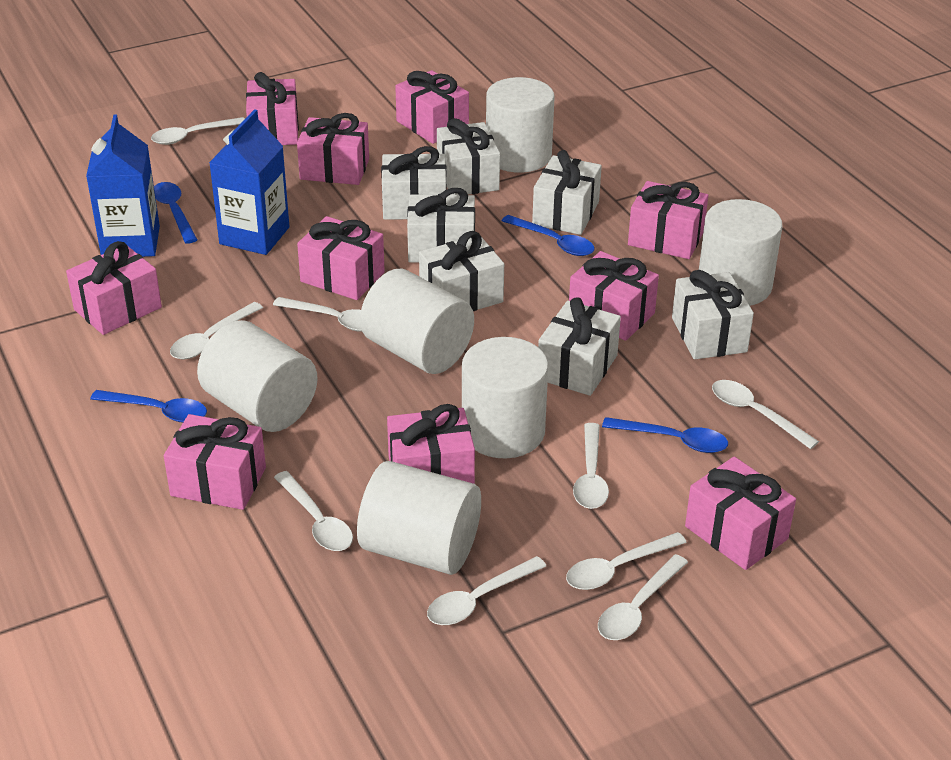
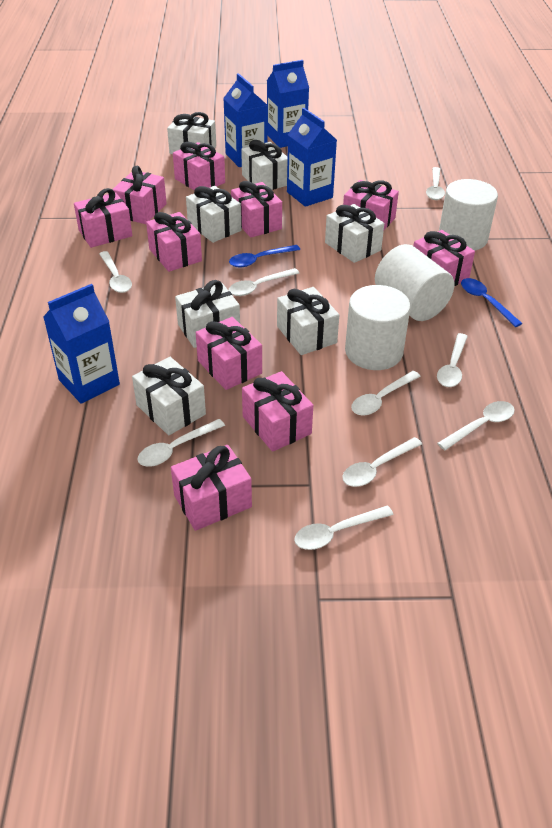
blue carton: 2 -> 4
blue spoon: 4 -> 2
white cylinder: 6 -> 3

